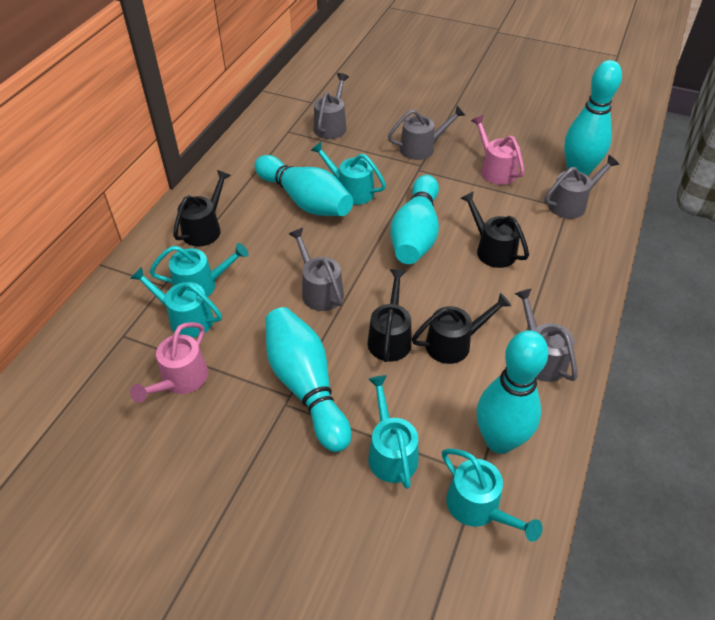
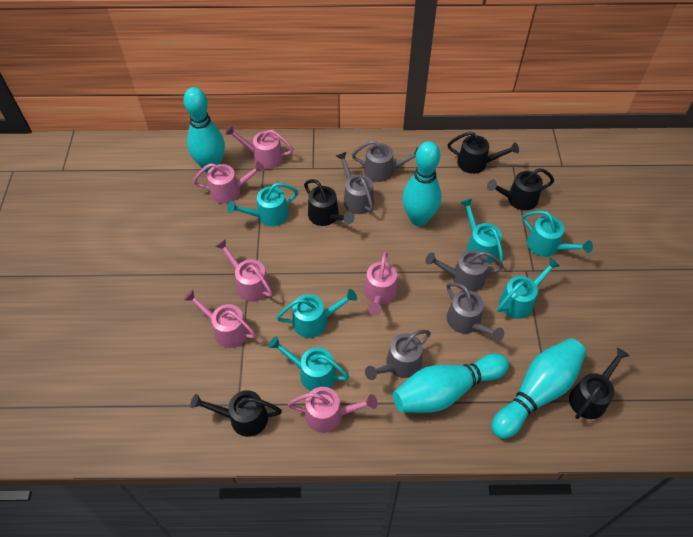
black watering can: 4 -> 5
pink watering can: 2 -> 6
turquoise bowling pin: 5 -> 4
turquoise watering can: 5 -> 6

